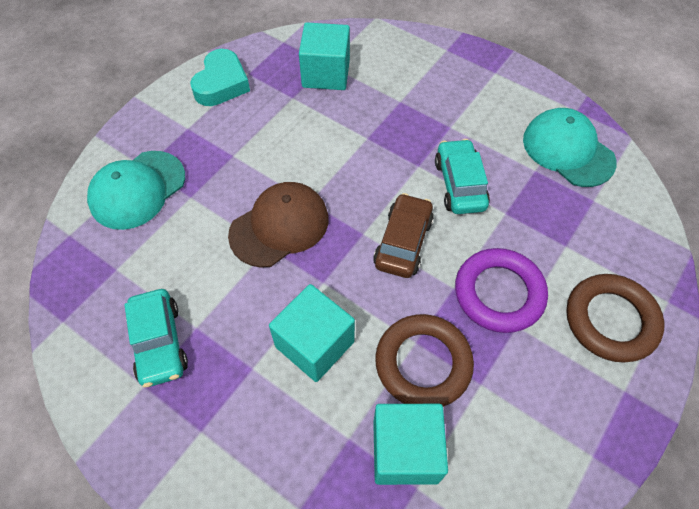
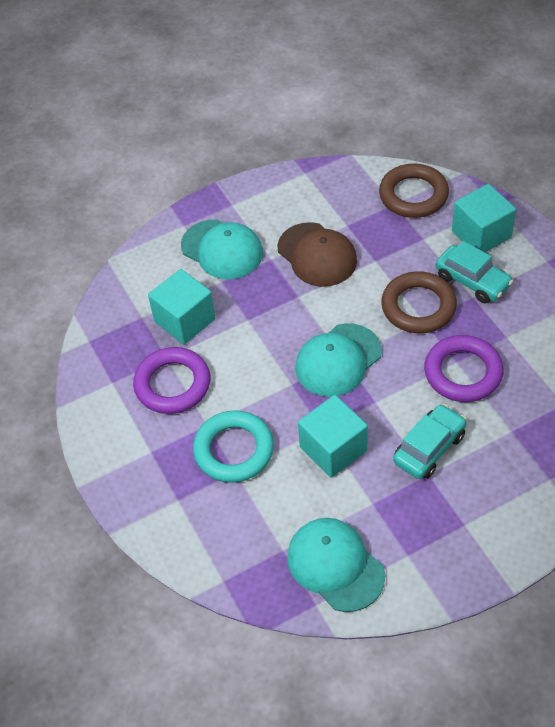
brown car: 1 -> 0
purple ring: 1 -> 2
turquoise cap: 2 -> 3
turquoise heart: 1 -> 0
turquoise ring: 0 -> 1

